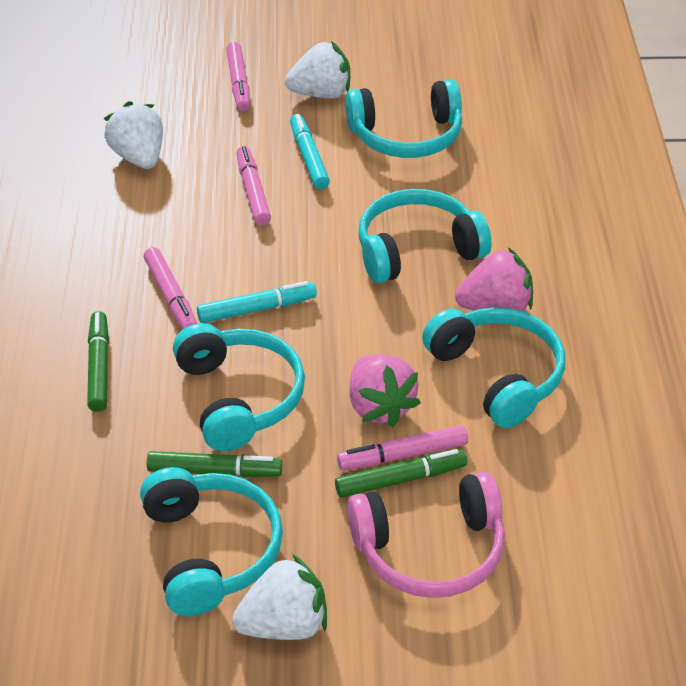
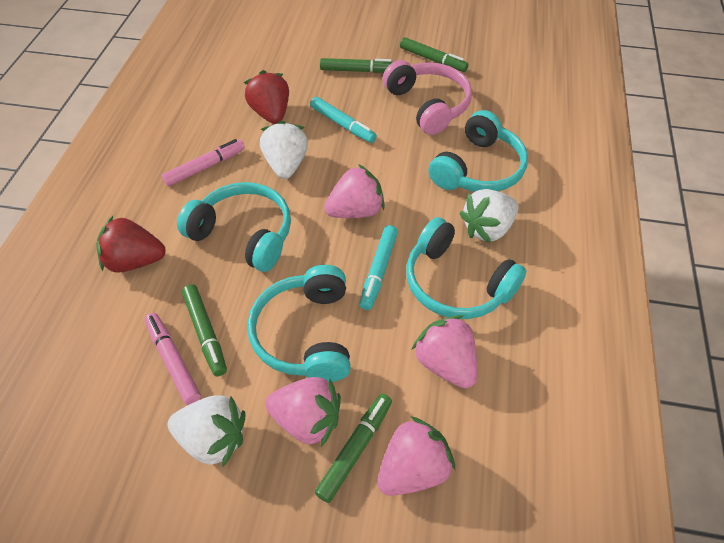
green marker: 3 -> 4
pink marker: 4 -> 2
pink strawberry: 2 -> 4
red strawberry: 0 -> 2
turquoise headphones: 5 -> 4

